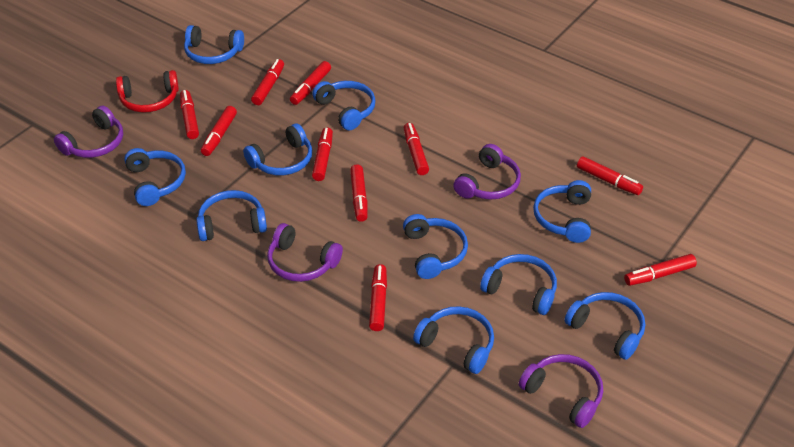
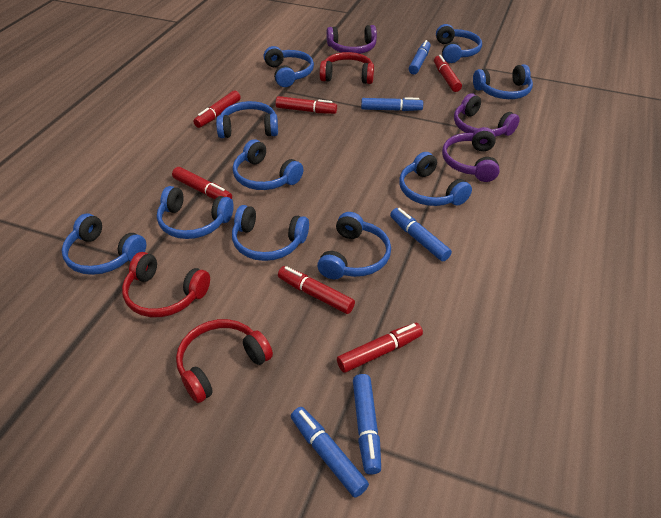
blue marker: 0 -> 5
purple headphones: 4 -> 3
red headphones: 1 -> 3
red marker: 10 -> 6

